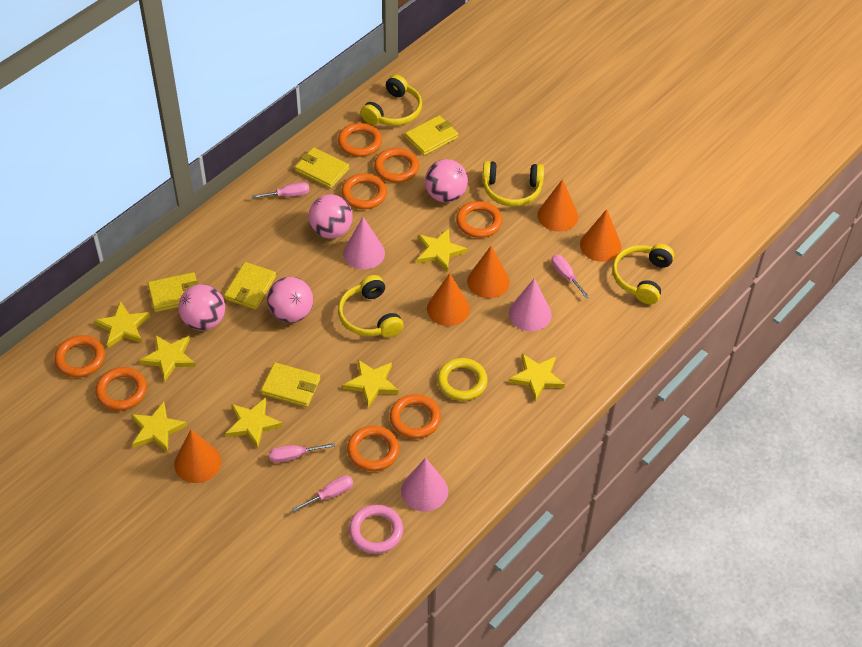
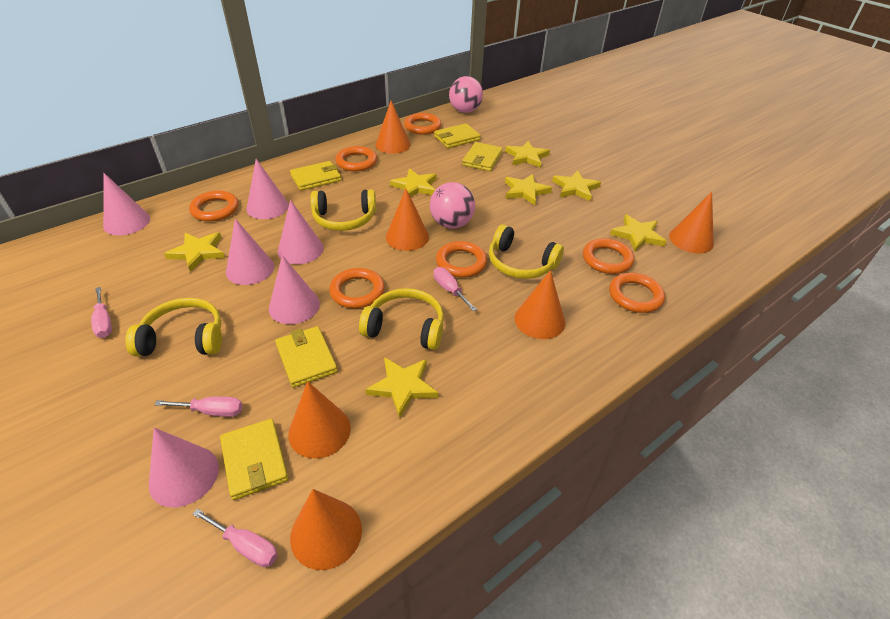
orange cone: 5 -> 6
orange ring: 8 -> 7
pink ball: 4 -> 2
pink cone: 3 -> 6
pink ring: 1 -> 0
yellow ring: 1 -> 0

